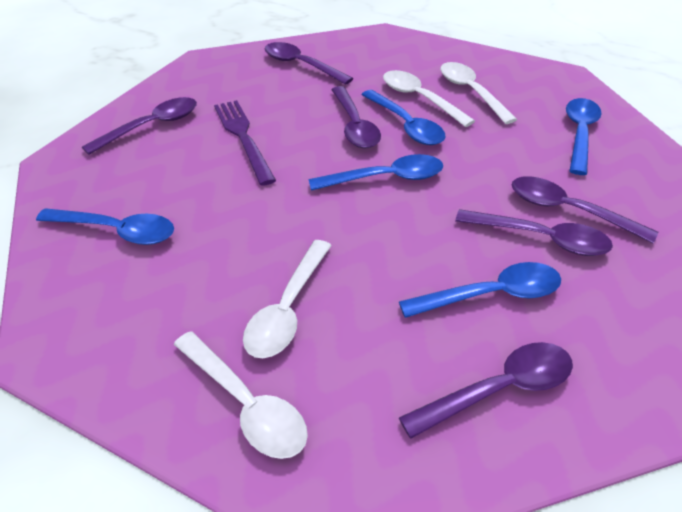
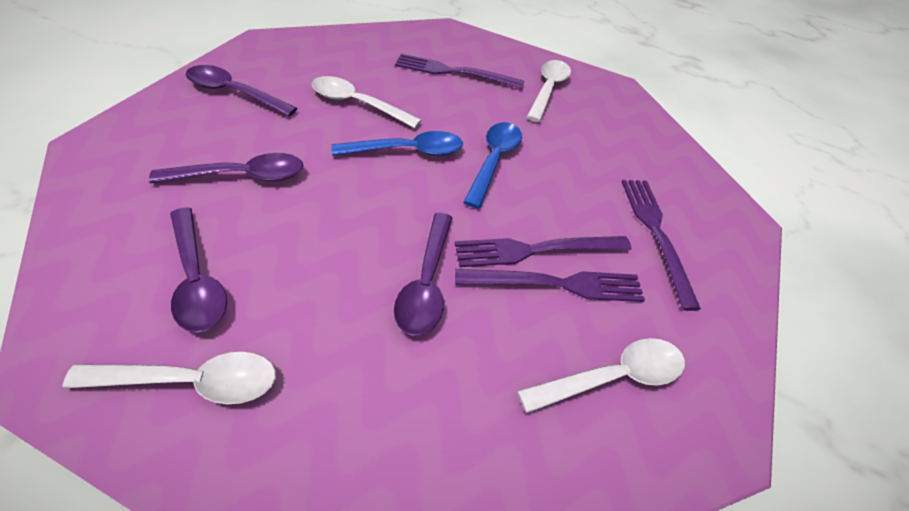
blue spoon: 5 -> 2
purple fork: 1 -> 4
purple spoon: 6 -> 4

